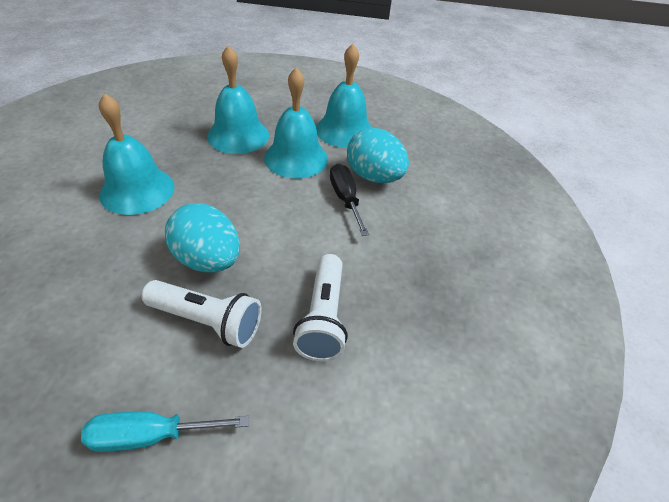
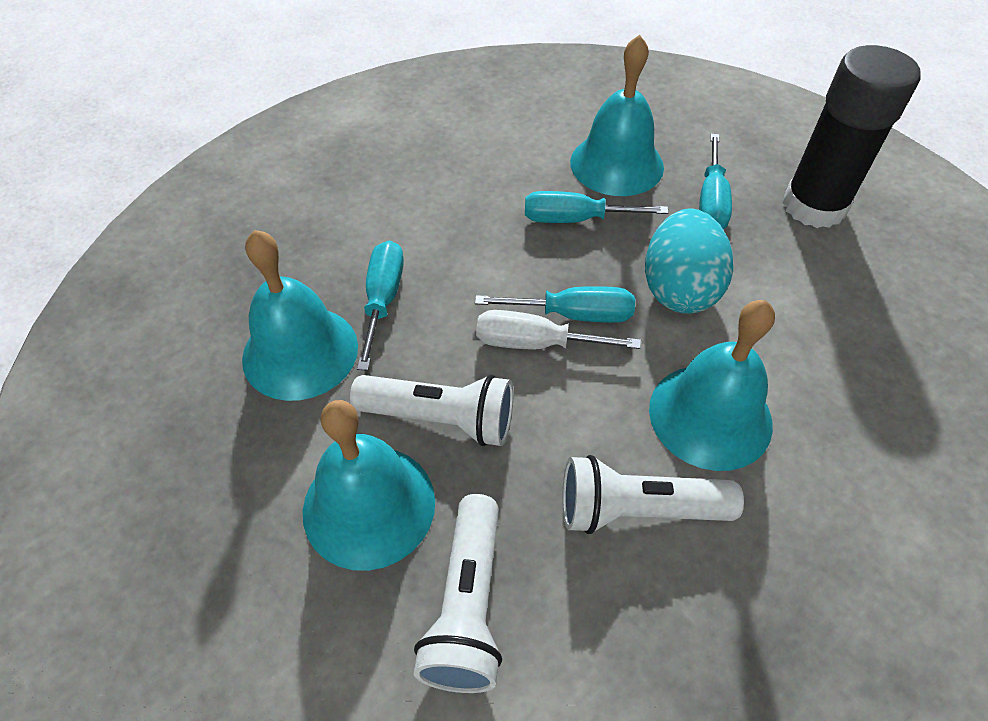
black glue stick: 0 -> 1
black screwdriver: 1 -> 0
turquoise egg: 2 -> 1
turquoise screwdriver: 1 -> 4
white flashlight: 2 -> 3
white screwdriver: 0 -> 1

